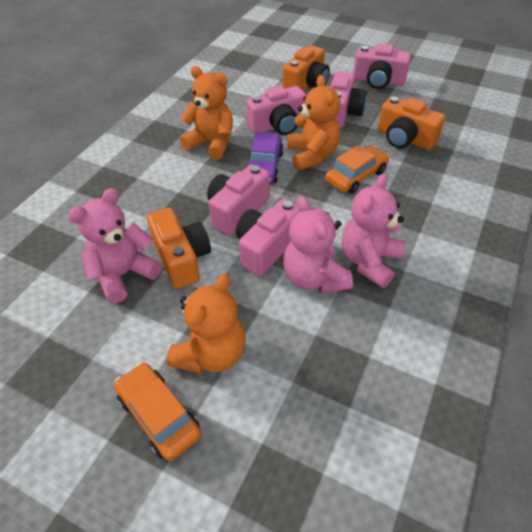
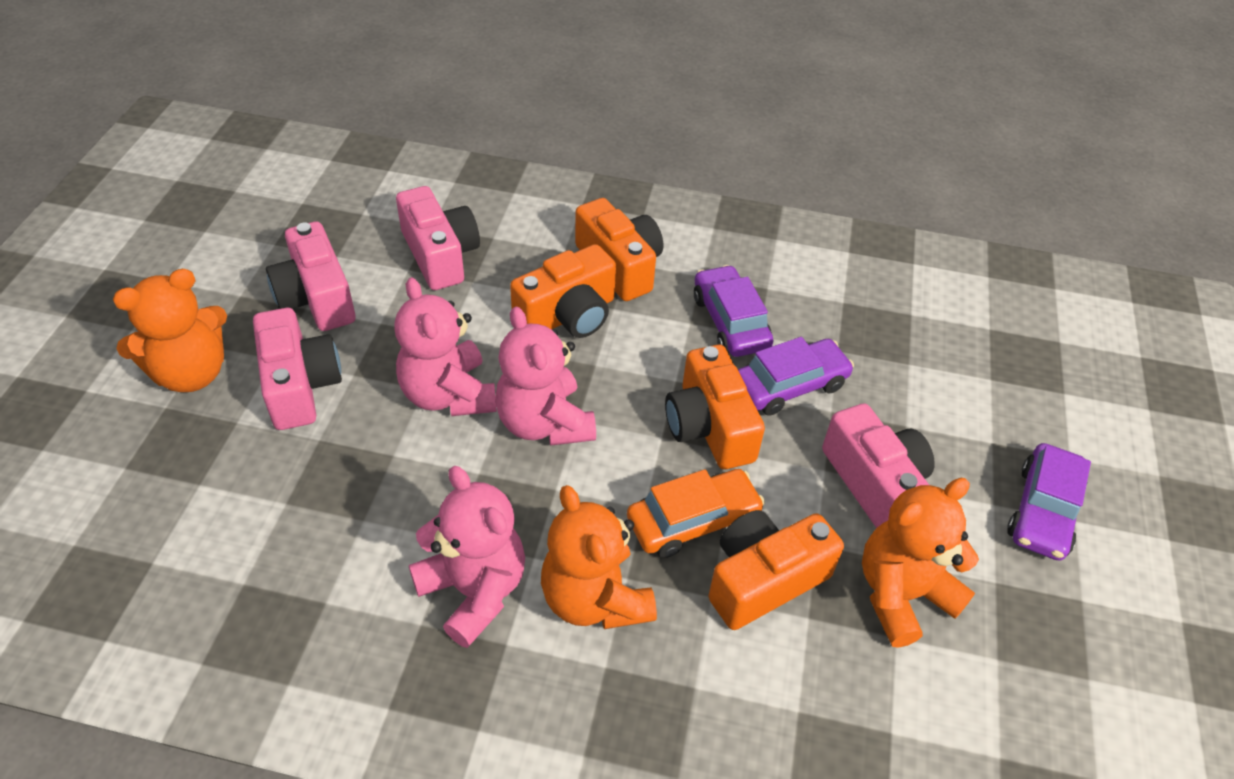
orange camera: 3 -> 4
orange car: 2 -> 1
pink camera: 5 -> 4
purple car: 1 -> 3

